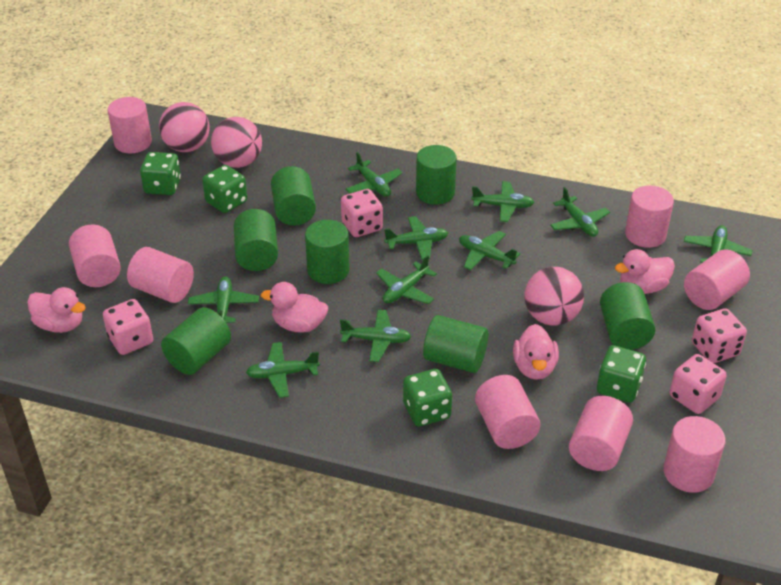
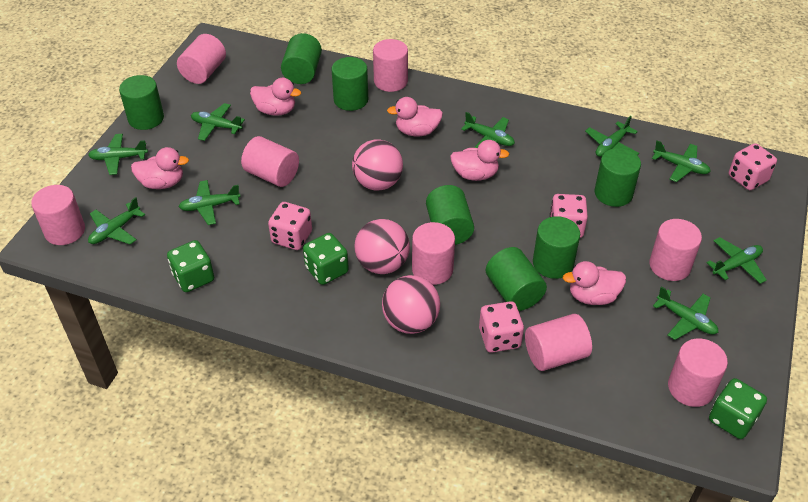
green dice: 4 -> 3
green plane: 10 -> 9
pink duck: 4 -> 5

